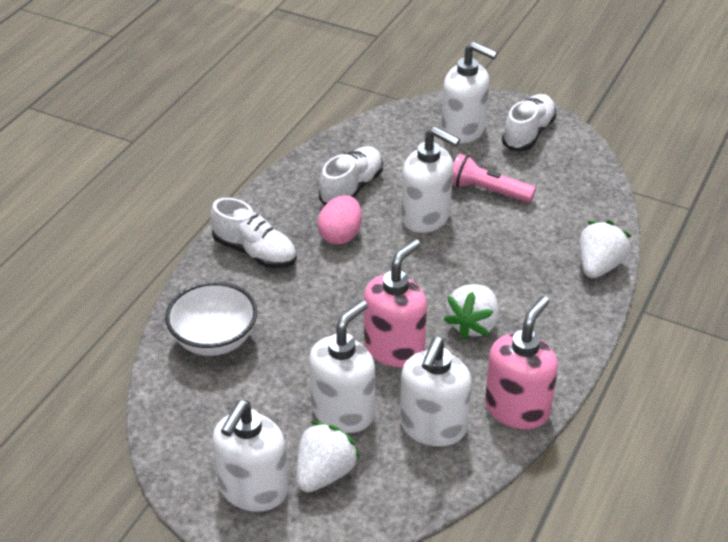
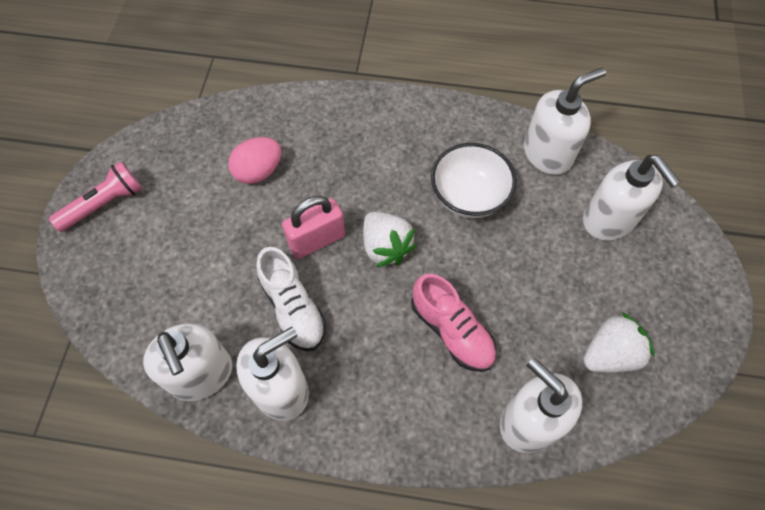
pink padlock: 0 -> 1
pink shoe: 0 -> 1
pink soap dispenser: 2 -> 0
white shoe: 3 -> 1
white strawberry: 3 -> 2

